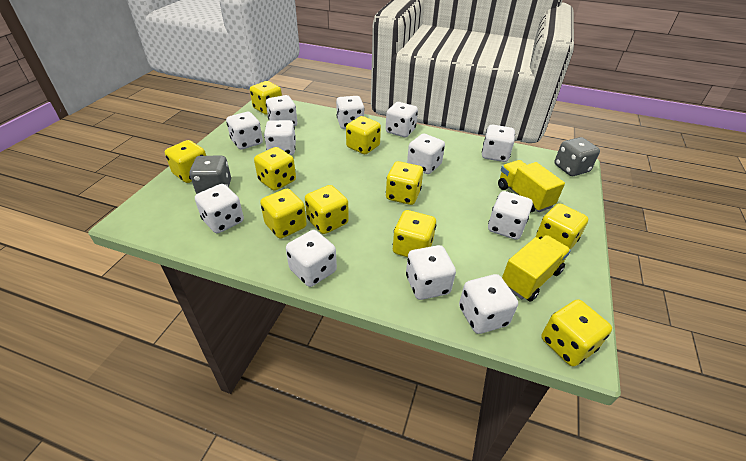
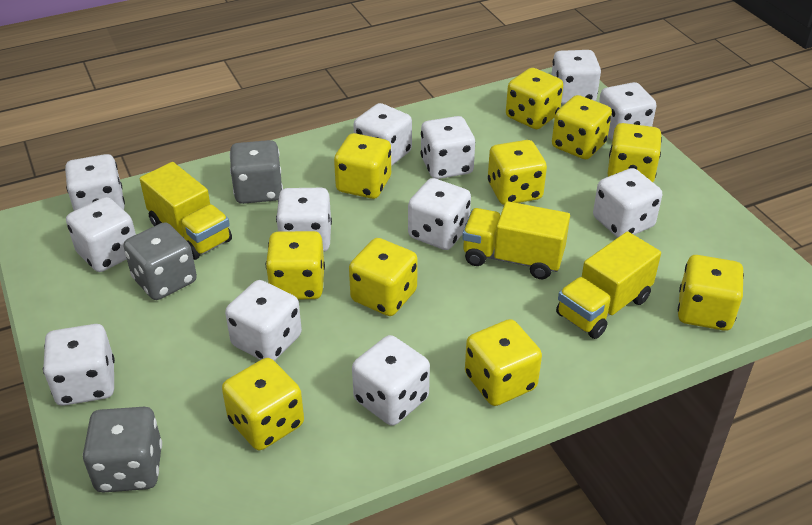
grey dice: 2 -> 3
yellow truck: 2 -> 3

